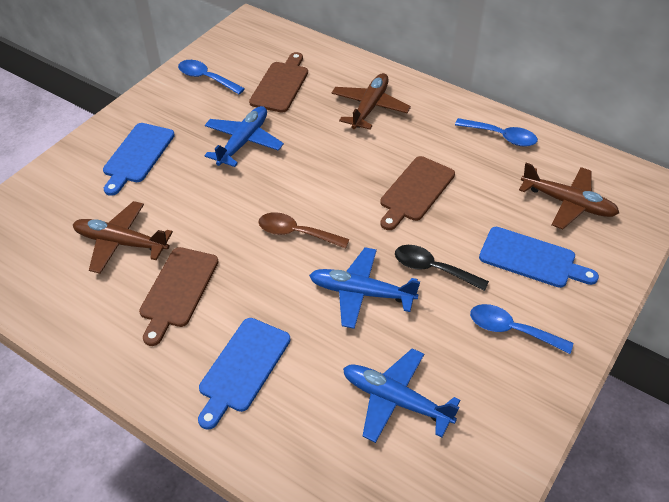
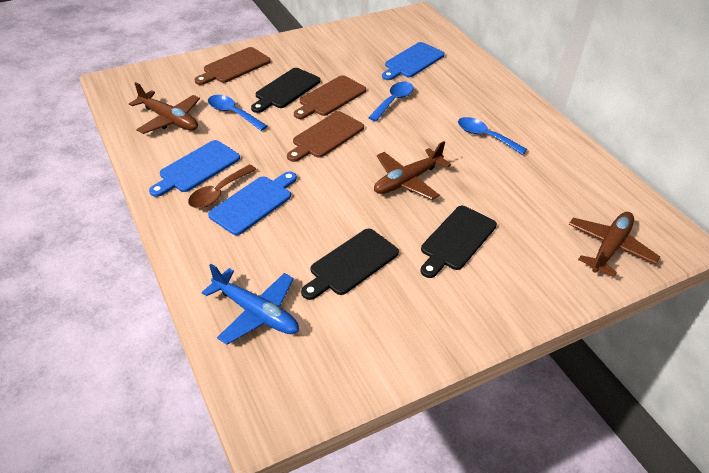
black cutting board: 0 -> 3
black spoon: 1 -> 0
blue plane: 3 -> 1

